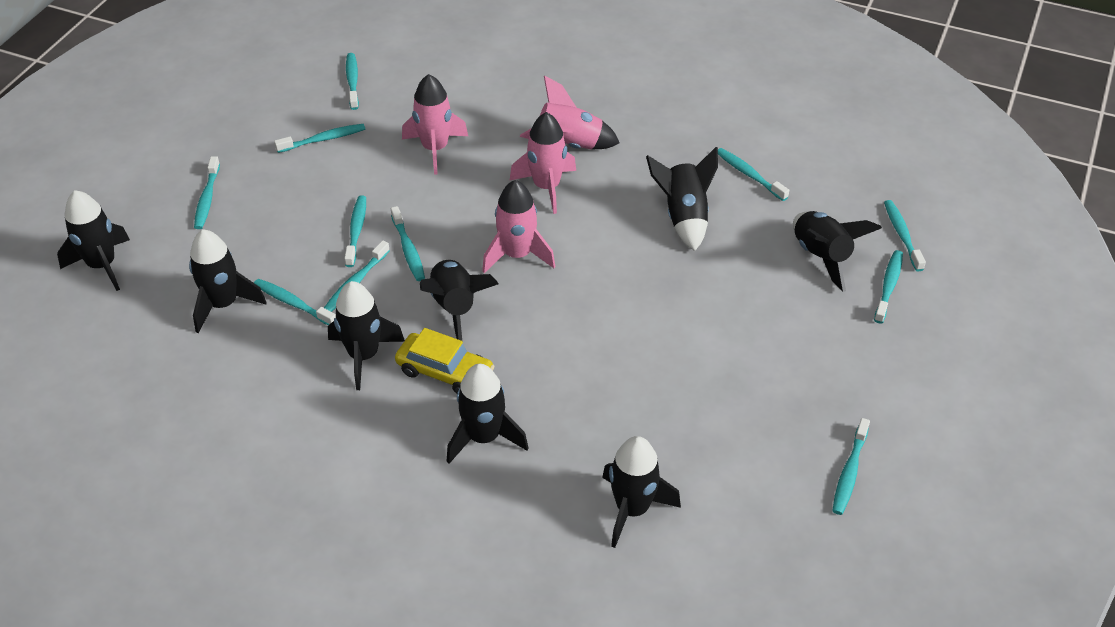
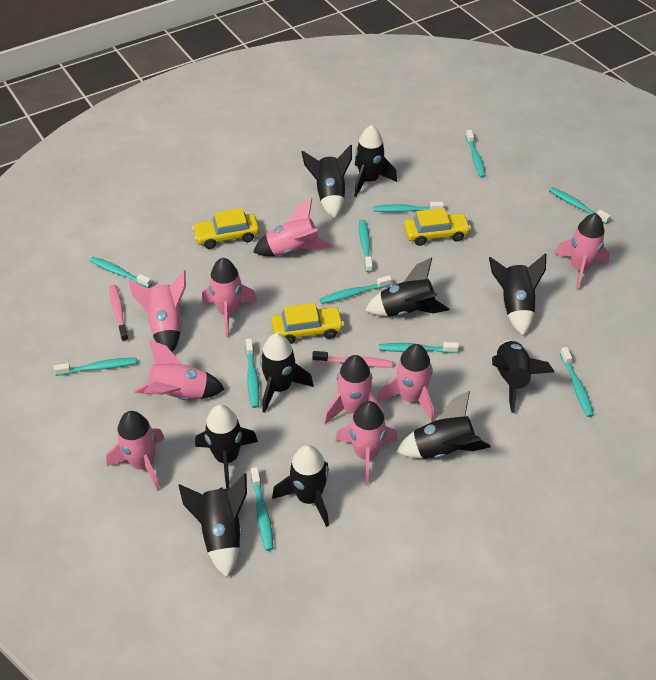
black rocket: 8 -> 10
pink rocket: 4 -> 9
pink toothbrush: 0 -> 2
yellow car: 1 -> 3

